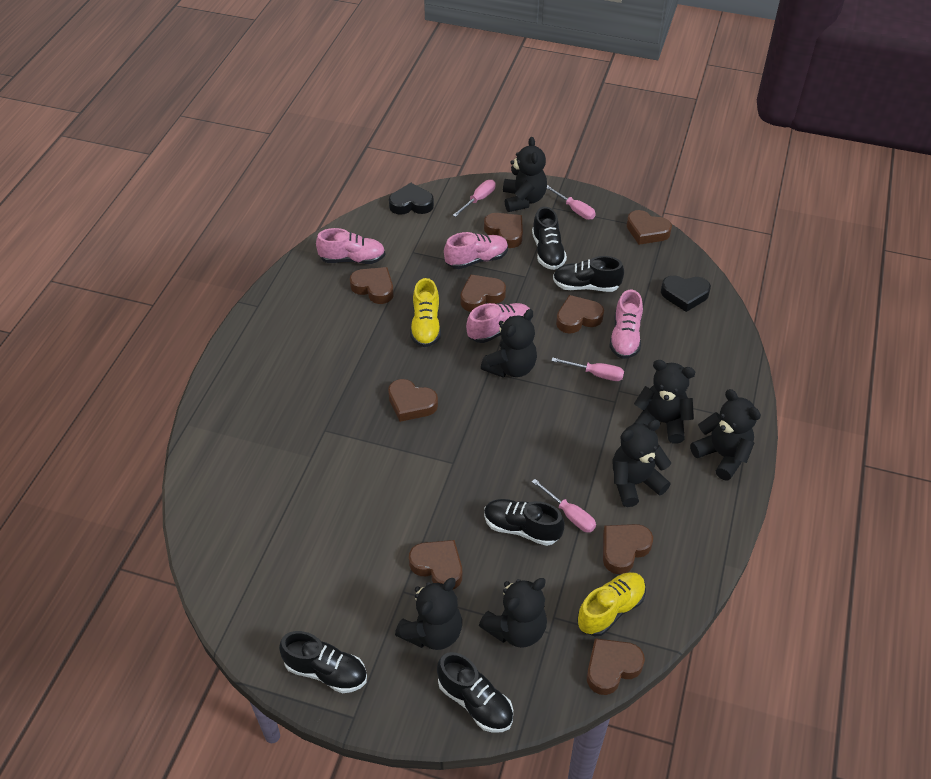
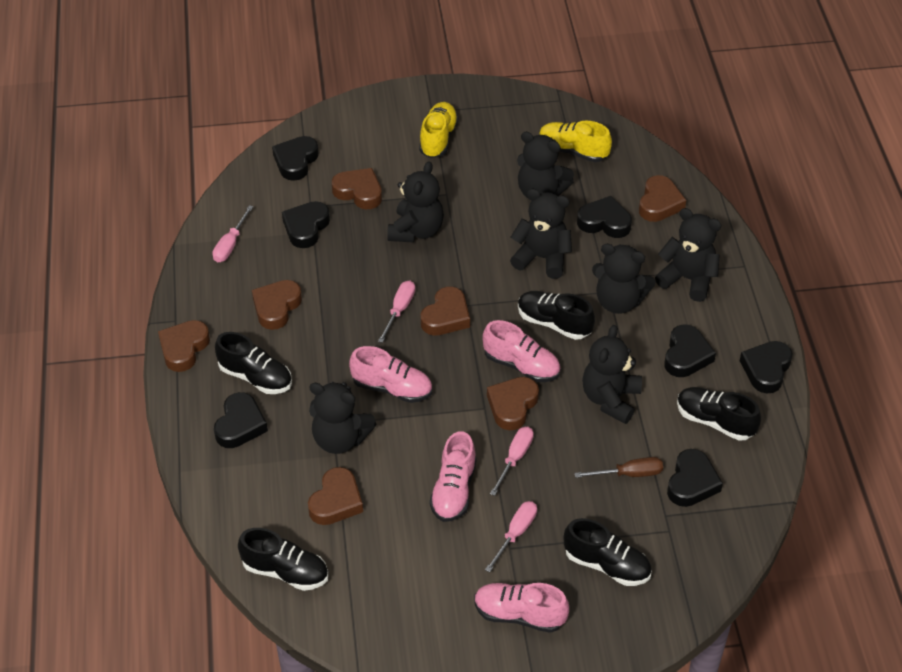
black heart: 2 -> 7
brown heart: 9 -> 7
brown screwdriver: 0 -> 1

